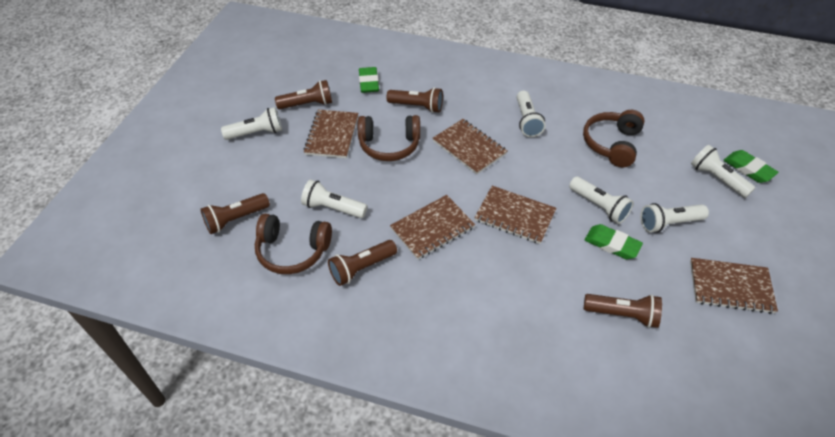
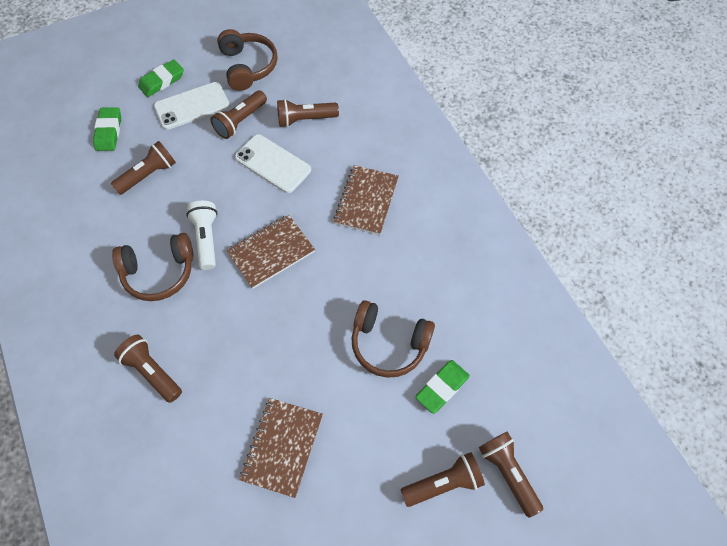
brown flashlight: 5 -> 6
brown notebook: 5 -> 3
white flashlight: 6 -> 1
white phone: 0 -> 2

